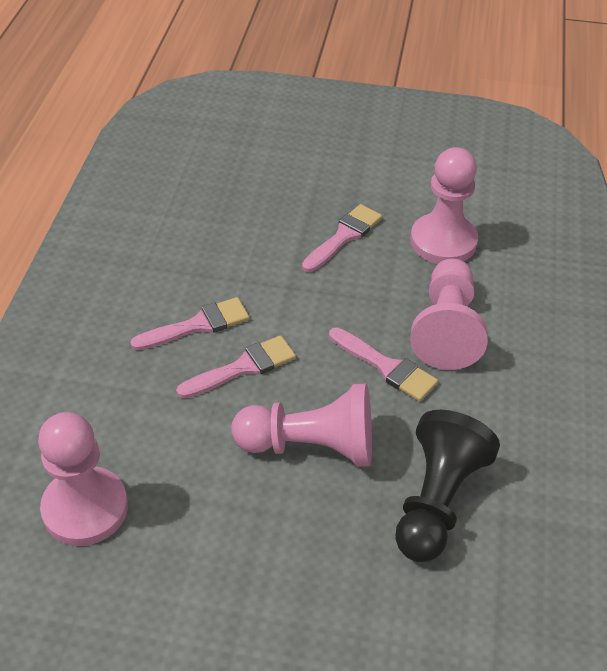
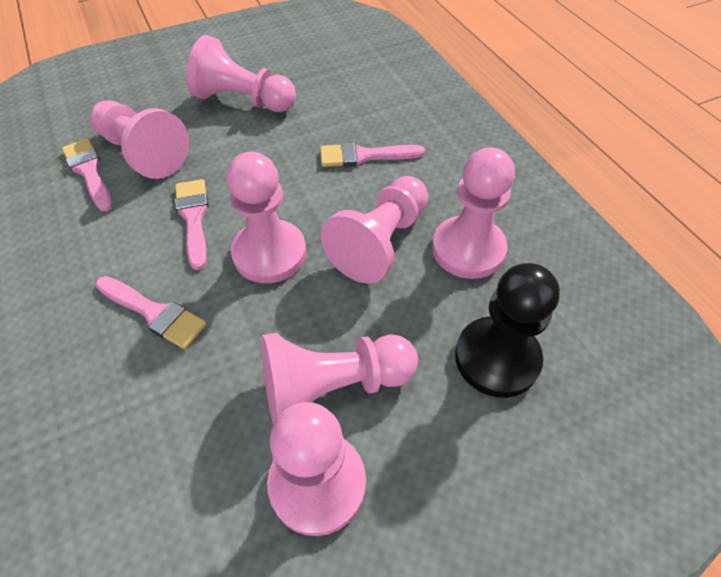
pink pawn: 4 -> 7

